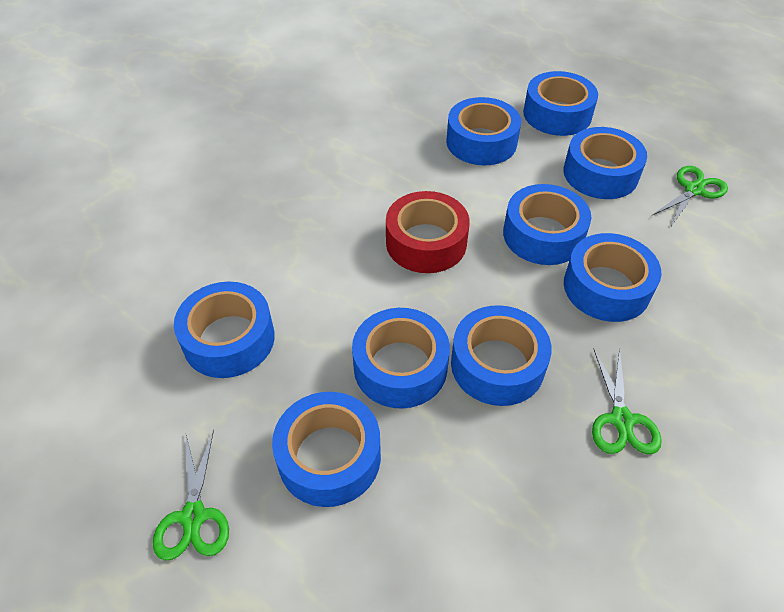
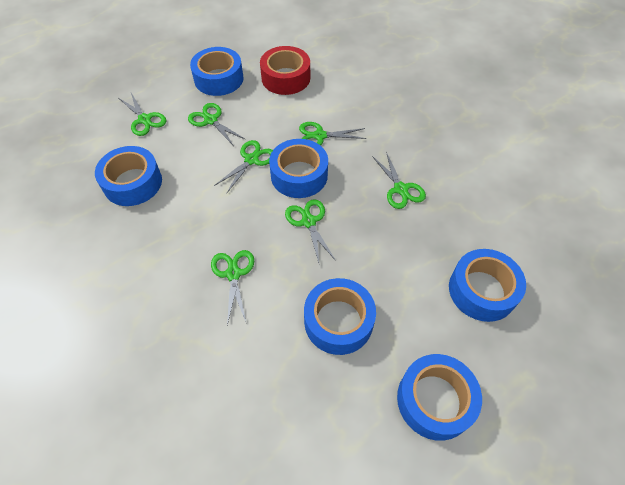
blue tape: 9 -> 6
green scissors: 3 -> 7

